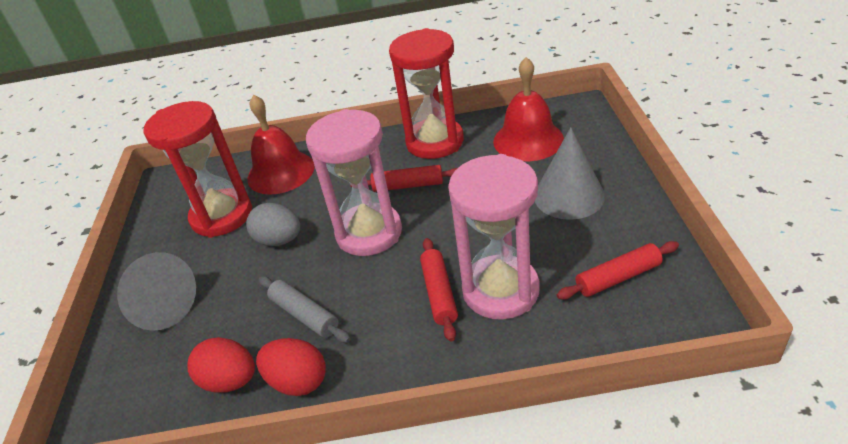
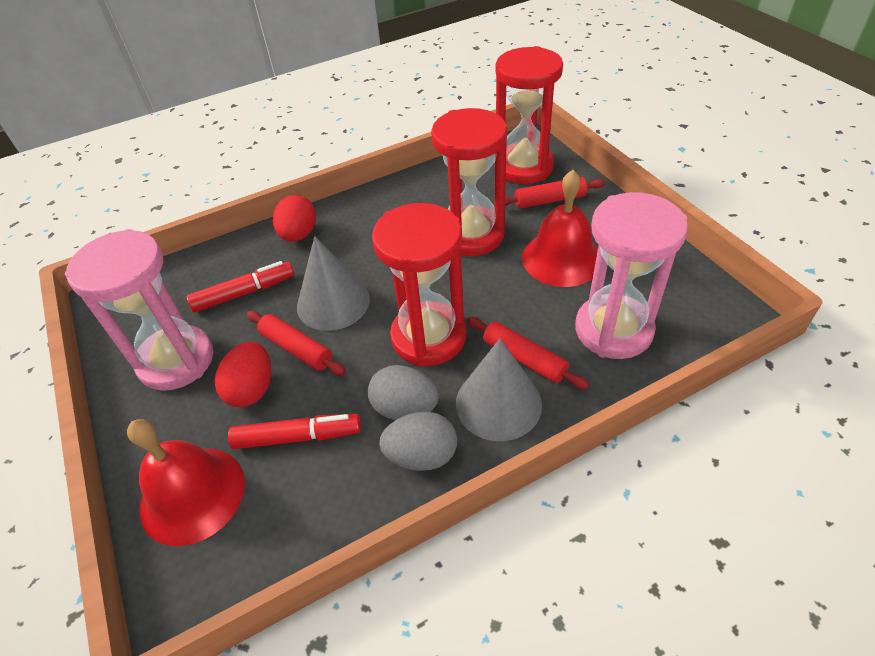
grey egg: 1 -> 2
grey rolling pin: 1 -> 0
red hourglass: 2 -> 3
red marker: 0 -> 2

